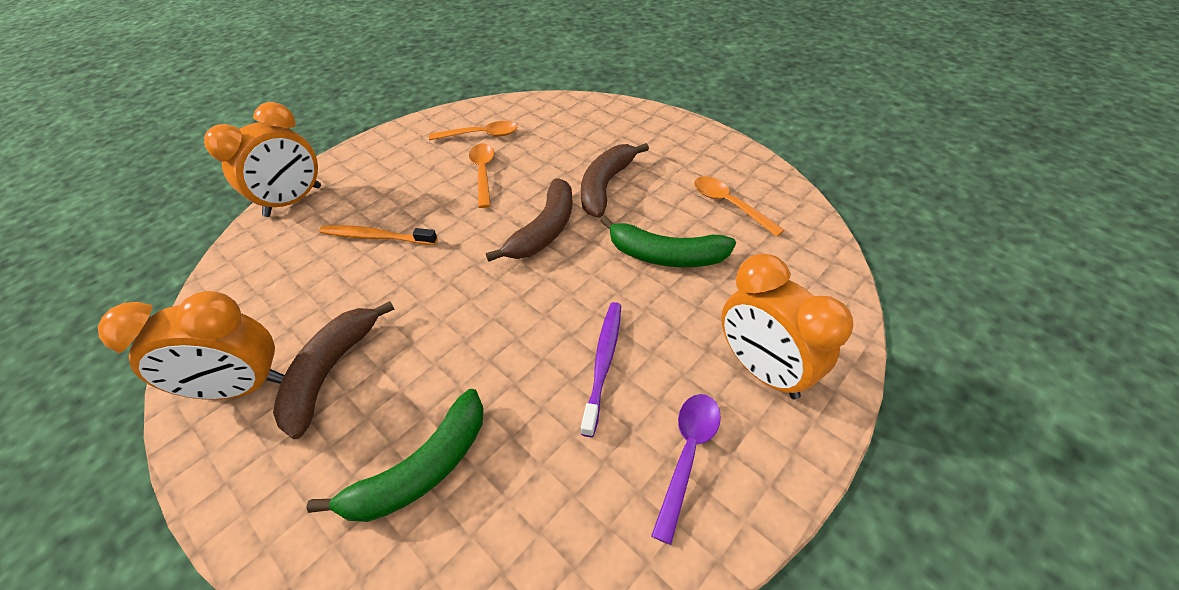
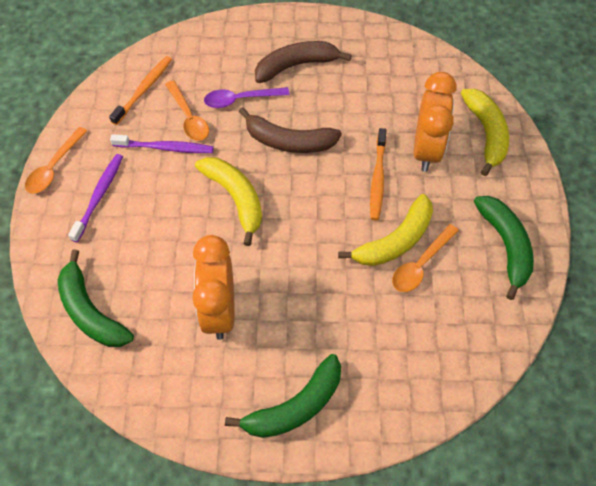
brown banana: 3 -> 2
green banana: 2 -> 3
orange clock: 3 -> 2
orange toothbrush: 1 -> 2
purple toothbrush: 1 -> 2
yellow banana: 0 -> 3

